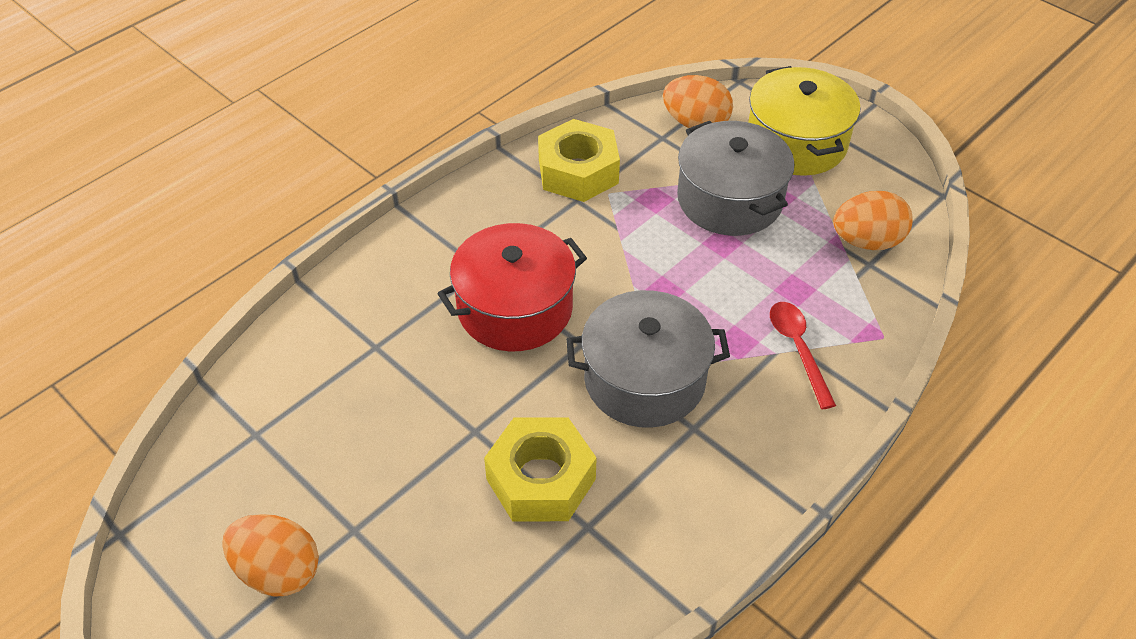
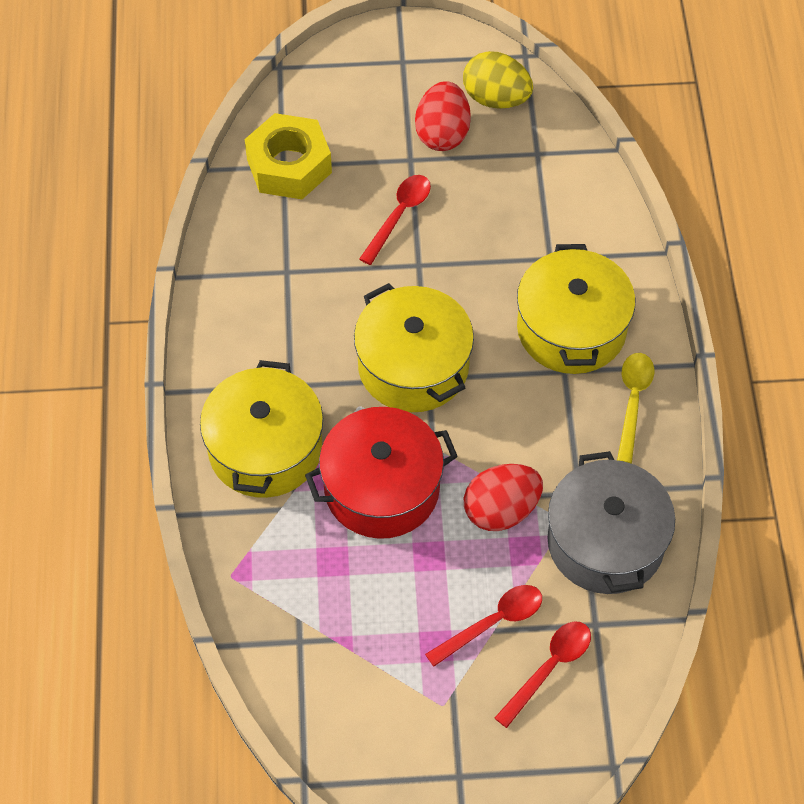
grey pot: 2 -> 1
orange egg: 3 -> 0
red egg: 0 -> 2
red spoon: 1 -> 3
yellow egg: 0 -> 1
yellow nut: 2 -> 1
yellow pot: 1 -> 3
yellow spoon: 0 -> 1

